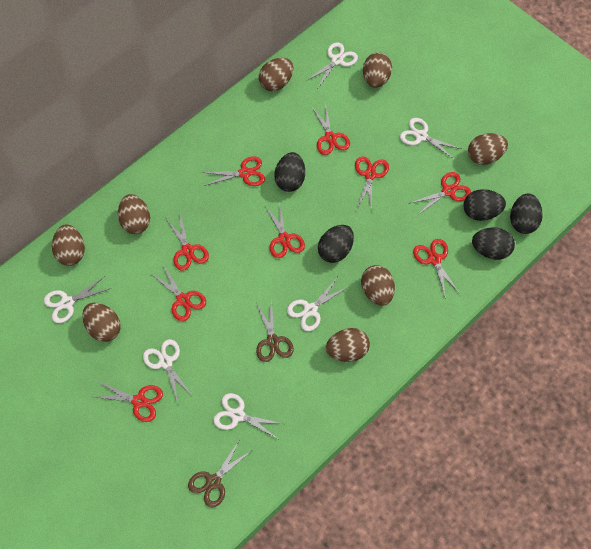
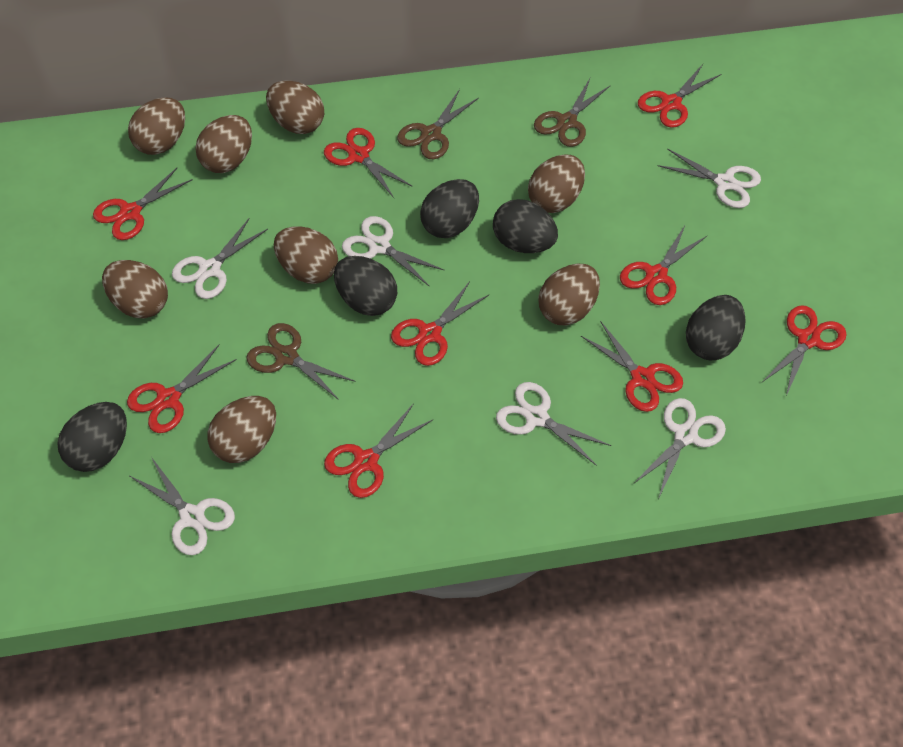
brown scissors: 2 -> 3

